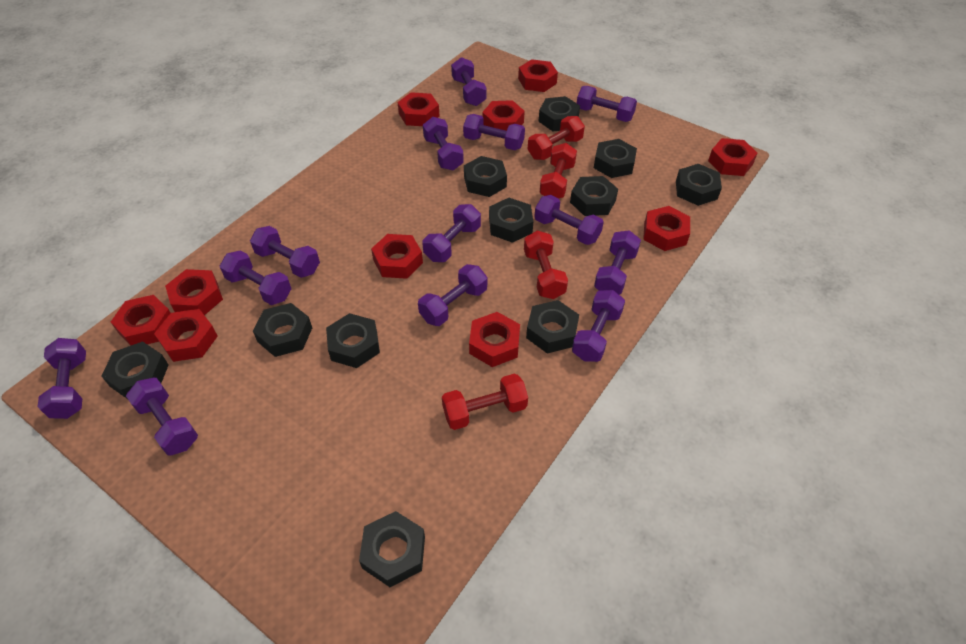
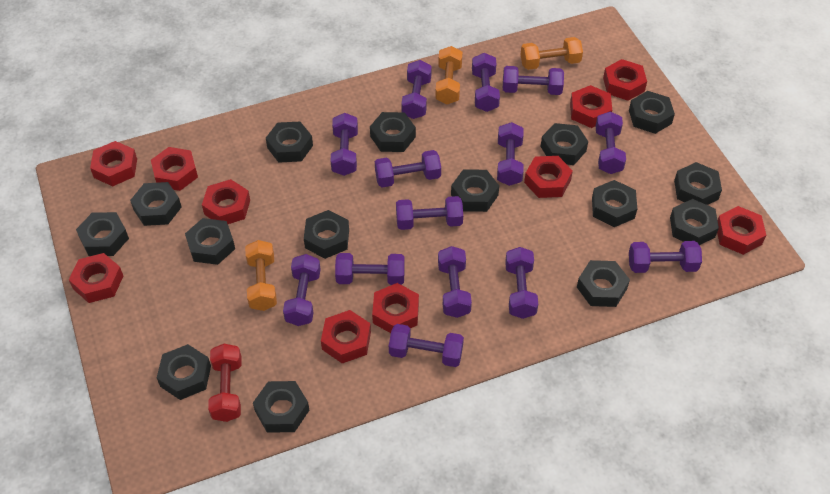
black nut: 11 -> 15
orange dumbbell: 0 -> 3
purple dumbbell: 13 -> 14
red dumbbell: 4 -> 1

